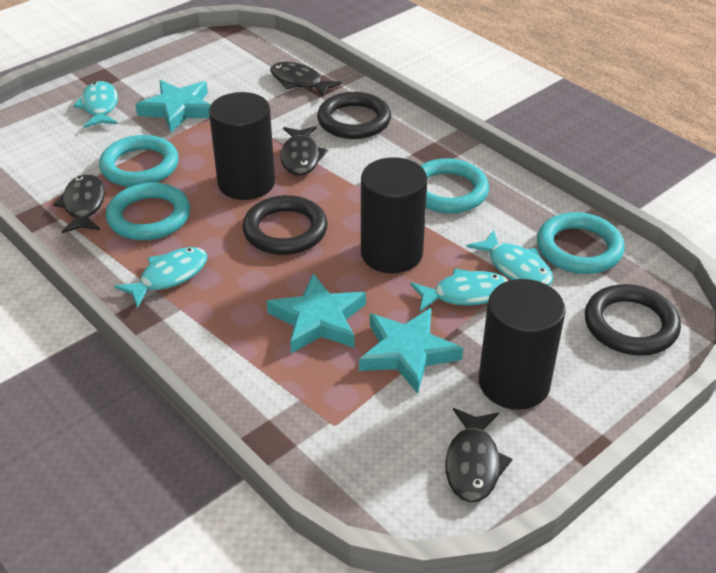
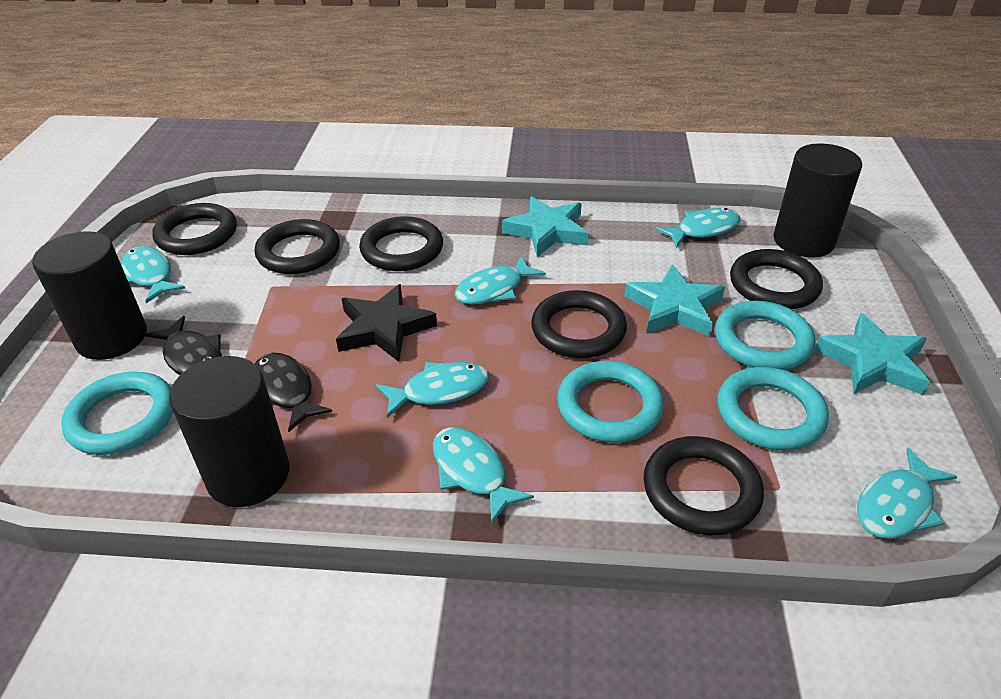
black fish: 4 -> 2
black ring: 3 -> 6
black star: 0 -> 1
turquoise fish: 4 -> 6

